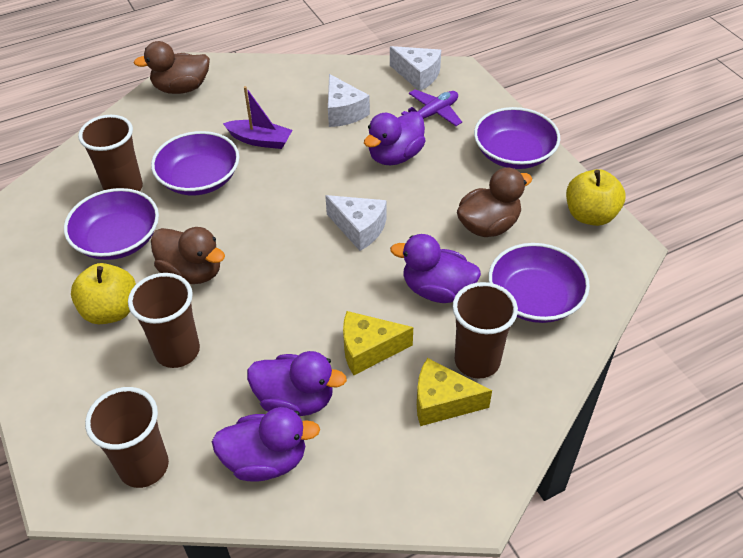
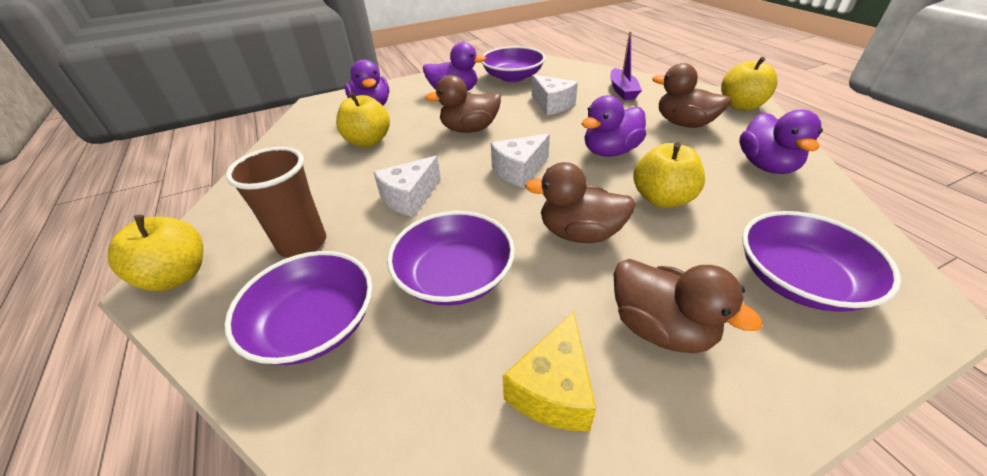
brown cup: 4 -> 1
brown duck: 3 -> 4
purple plane: 1 -> 0
yellow apple: 2 -> 4
yellow cheese: 2 -> 1

